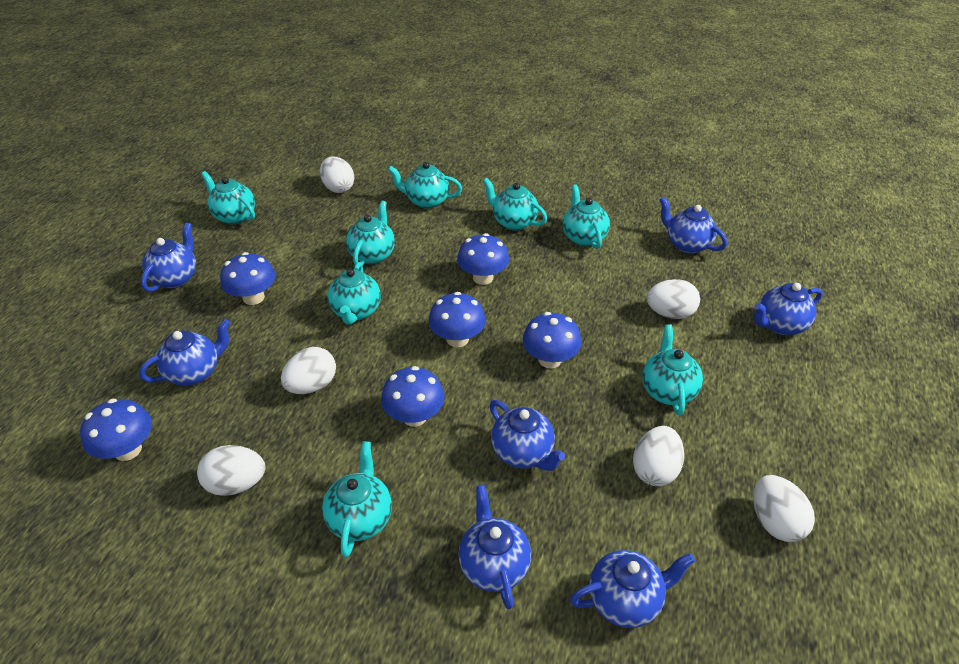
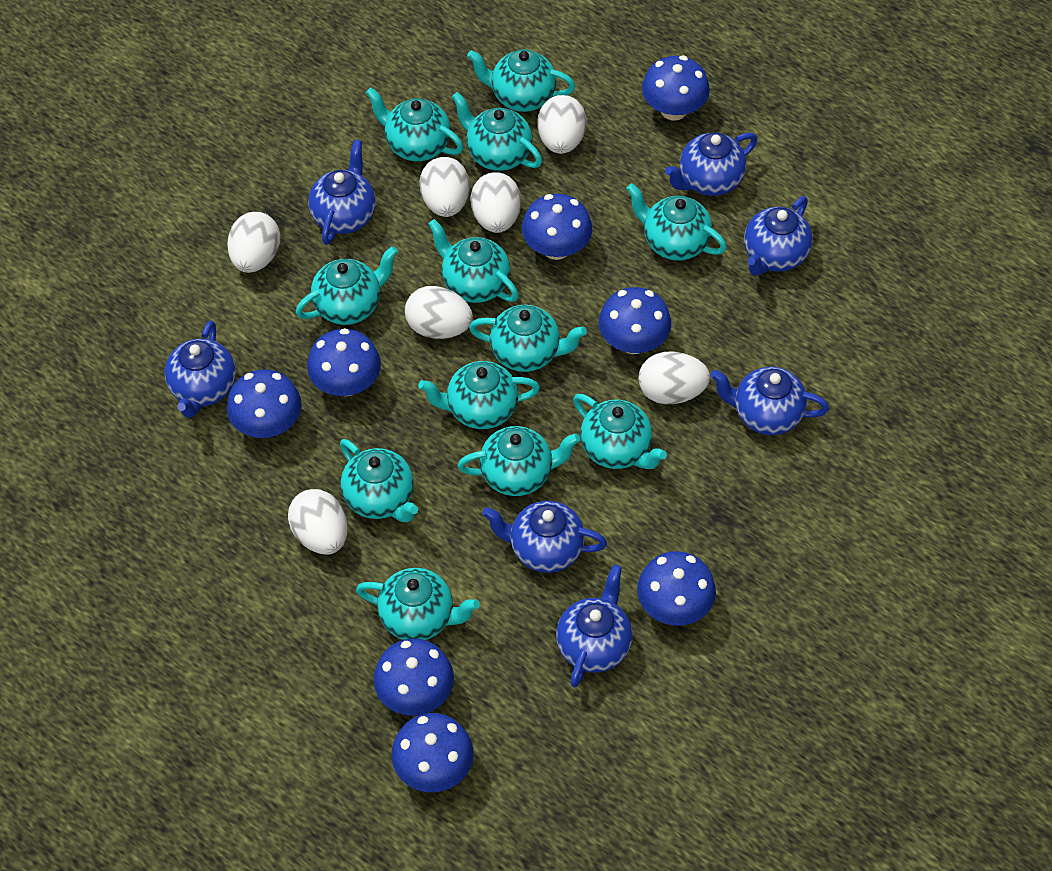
blue mushroom: 6 -> 8
turquoise teapot: 8 -> 12
white egg: 6 -> 7

